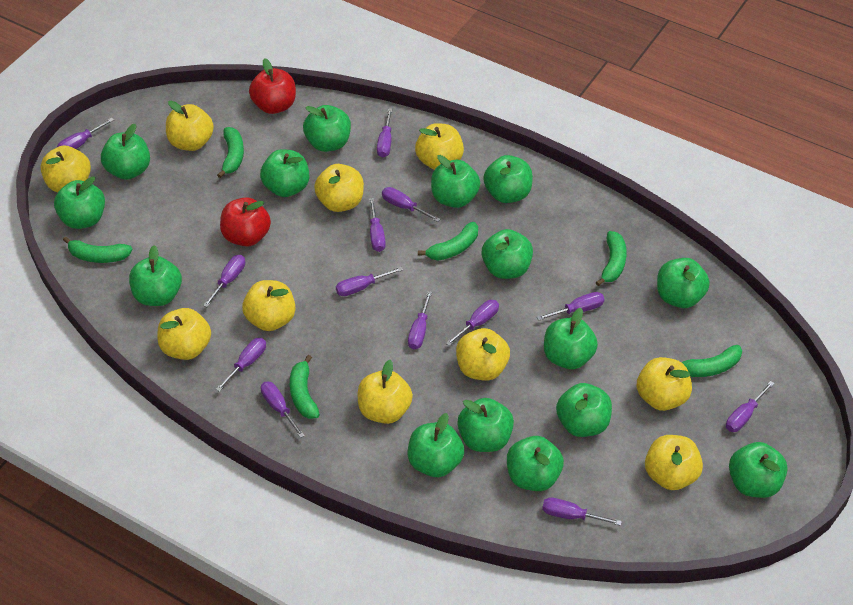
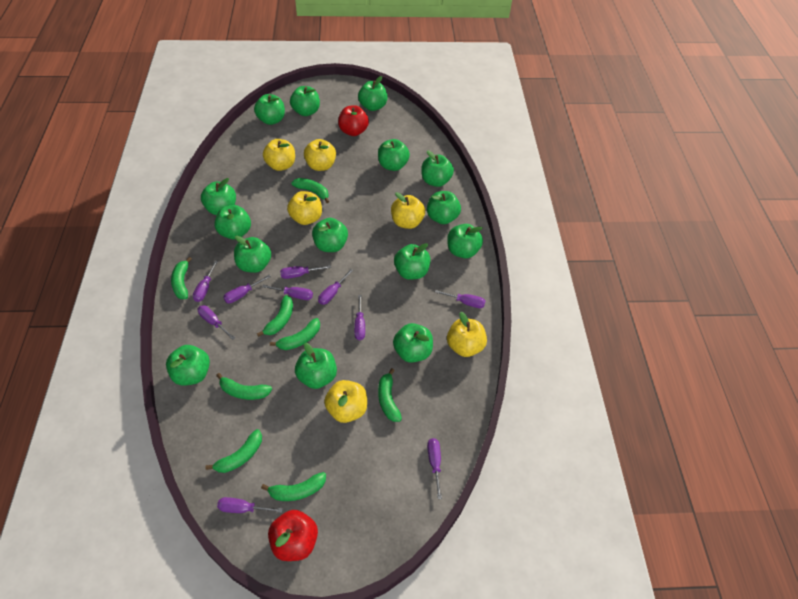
green banana: 6 -> 8
purple screwdriver: 13 -> 10
yellow apple: 10 -> 6

